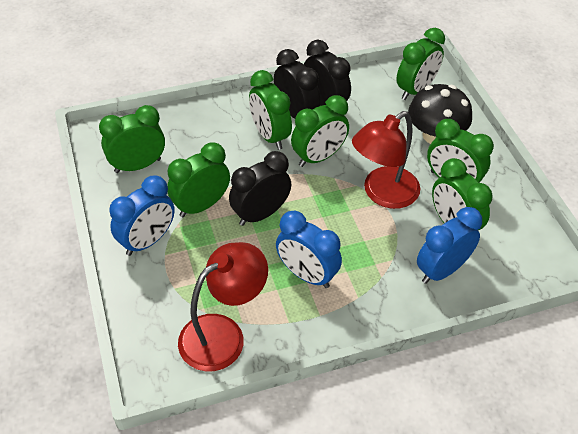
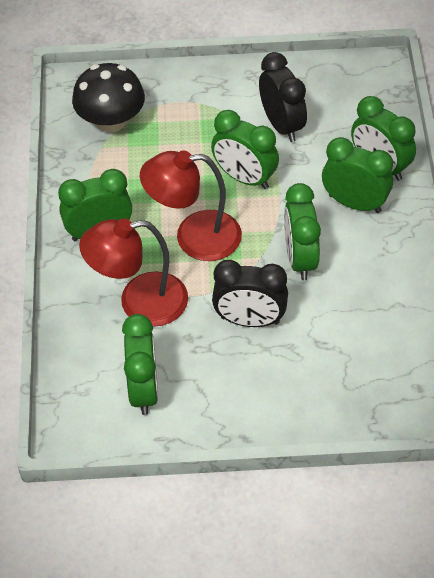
black clock: 3 -> 2
blue clock: 3 -> 0
green clock: 7 -> 6

